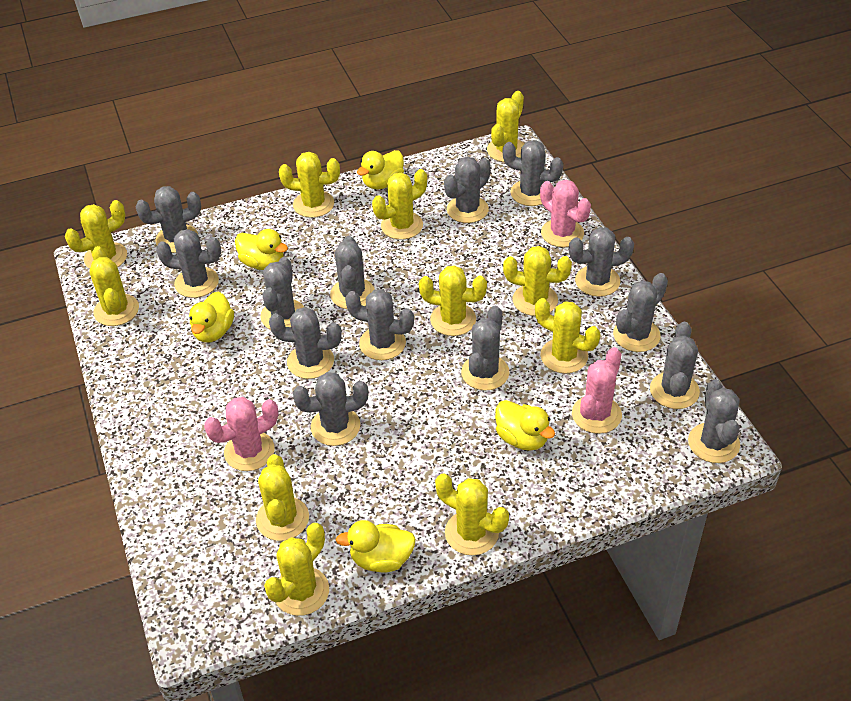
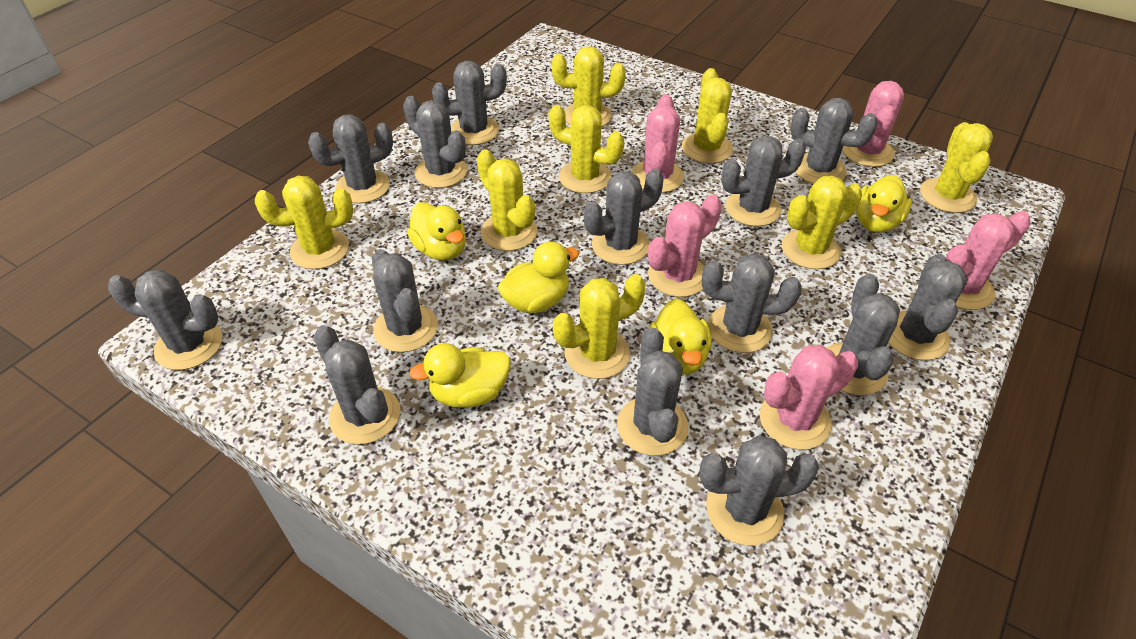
pink cactus: 3 -> 5
yellow cactus: 11 -> 8

